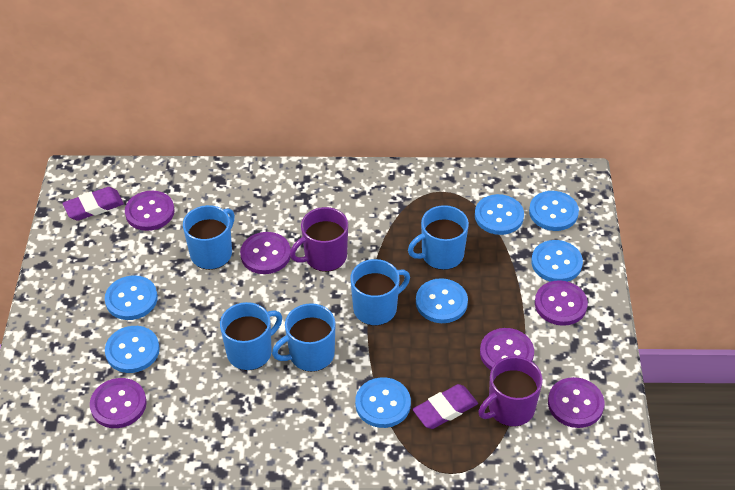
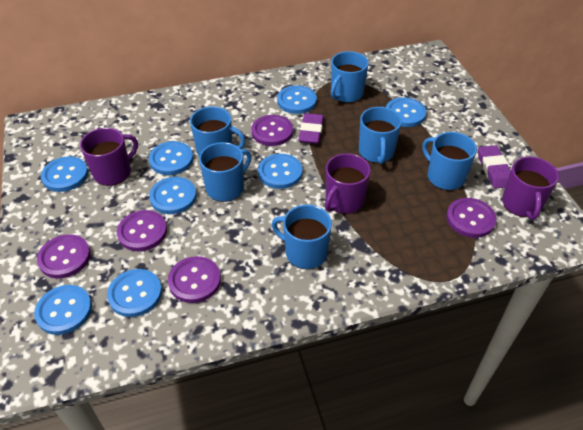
blue button: 7 -> 8
blue mug: 5 -> 6
purple button: 6 -> 5
purple mug: 2 -> 3

